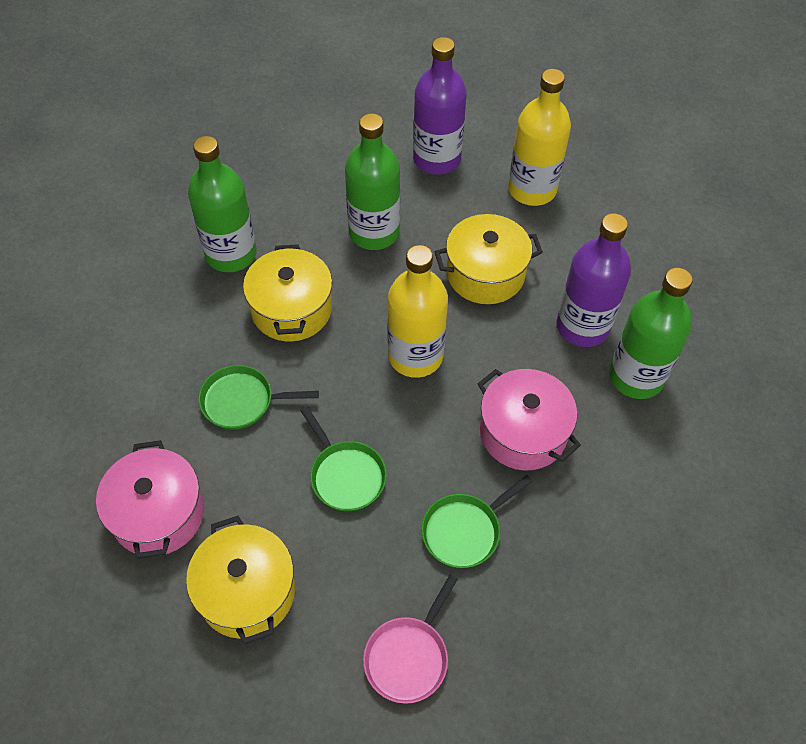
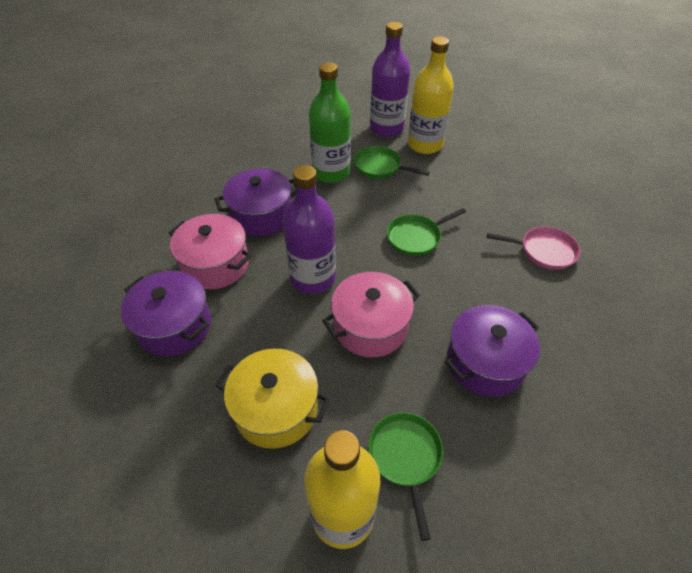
green bottle: 3 -> 1
purple pot: 0 -> 3
yellow pot: 3 -> 1

